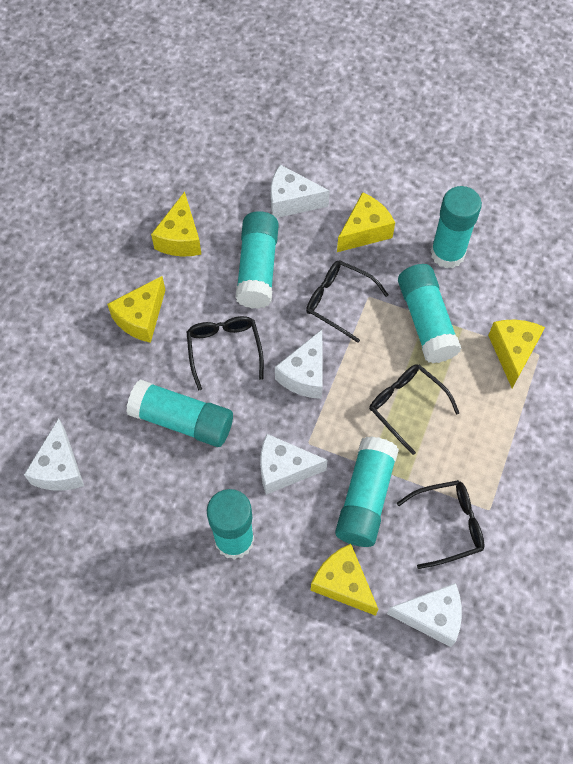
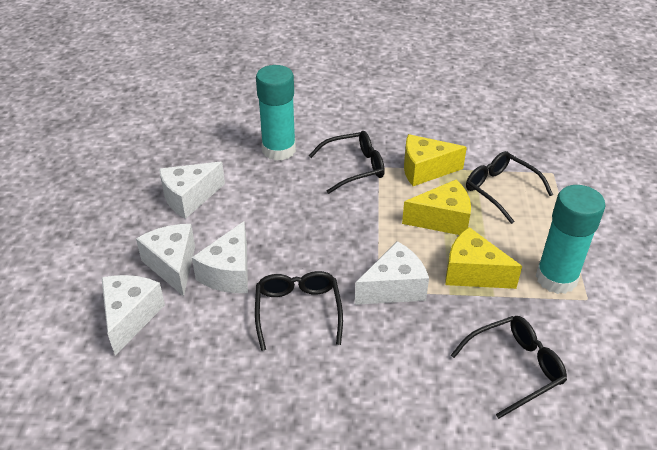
turquoise glue stick: 6 -> 2
yellow cheese: 5 -> 3

